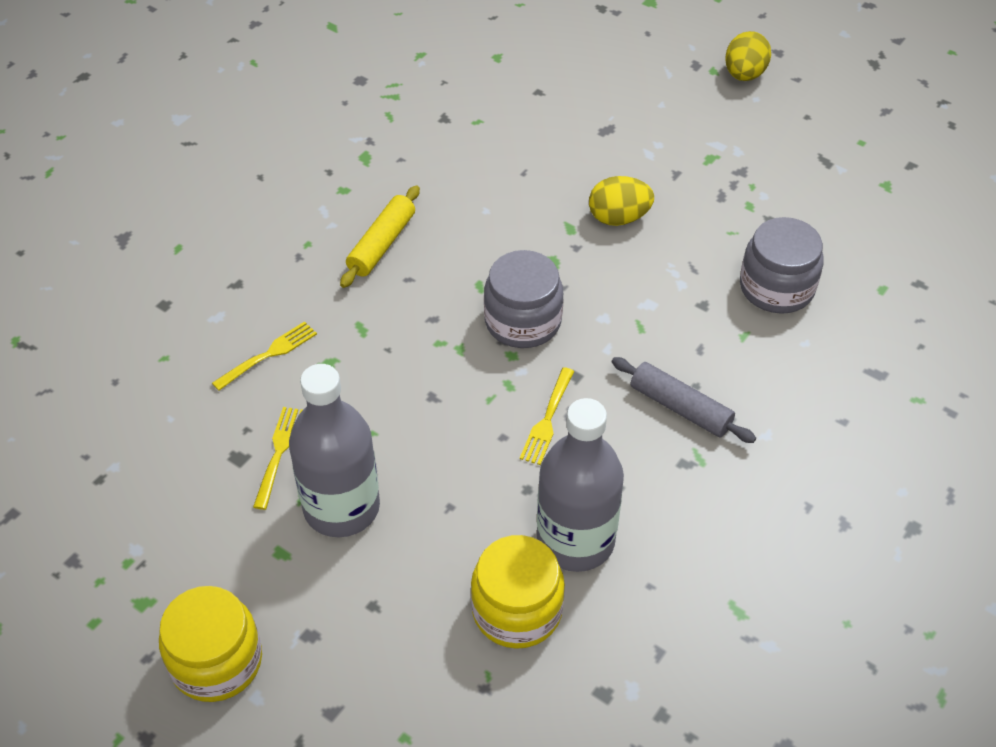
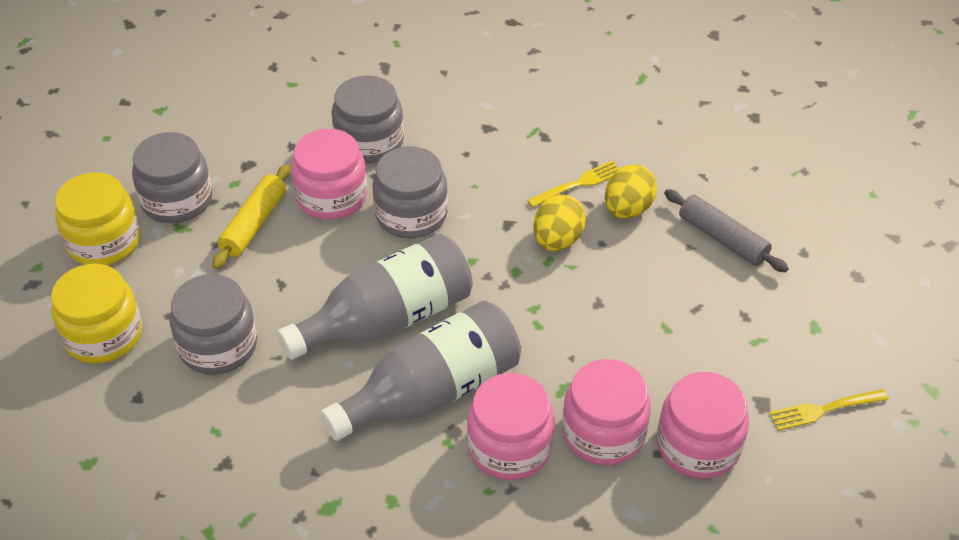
grey jar: 2 -> 4
pink jar: 0 -> 4
yellow fork: 3 -> 2

